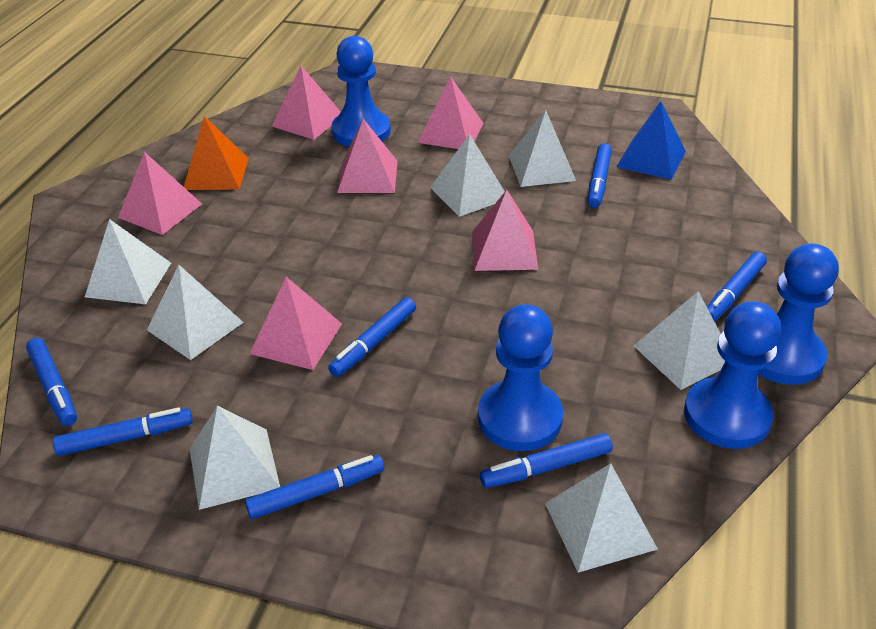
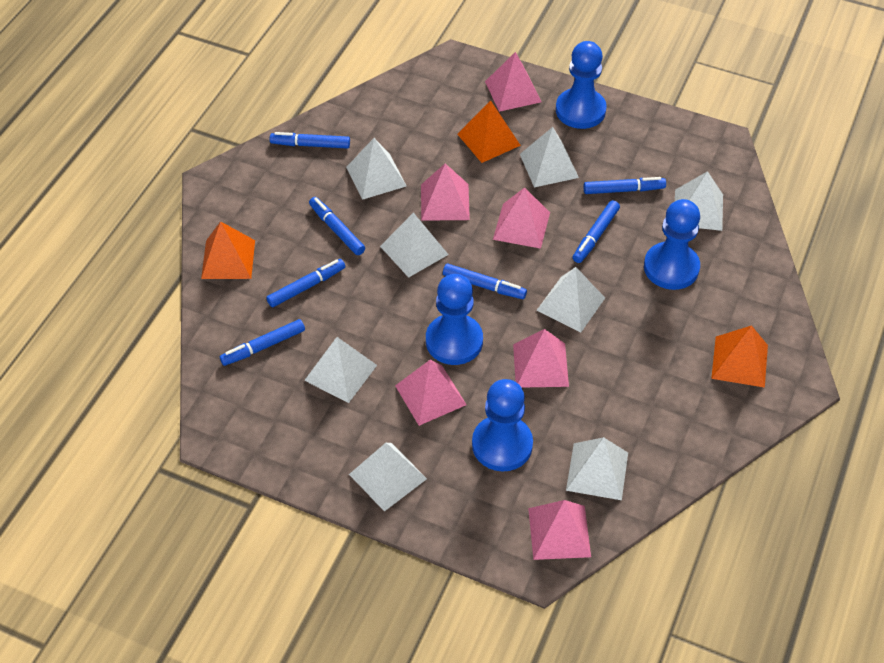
blue pyramid: 1 -> 0
orange pyramid: 1 -> 3
white pyramid: 7 -> 8

